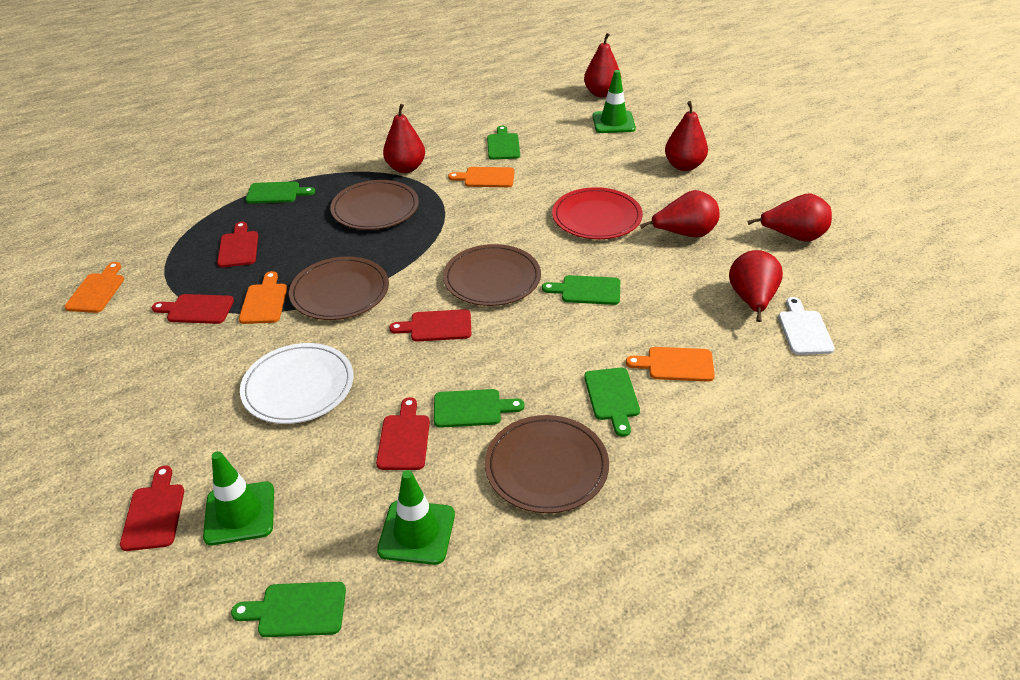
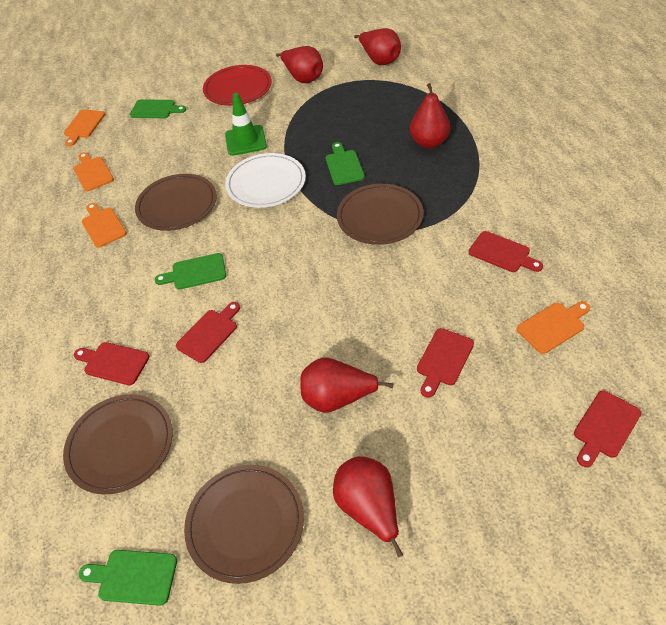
green cutting board: 6 -> 4
green traffic cone: 3 -> 1
red pear: 6 -> 5
white cutting board: 1 -> 0

